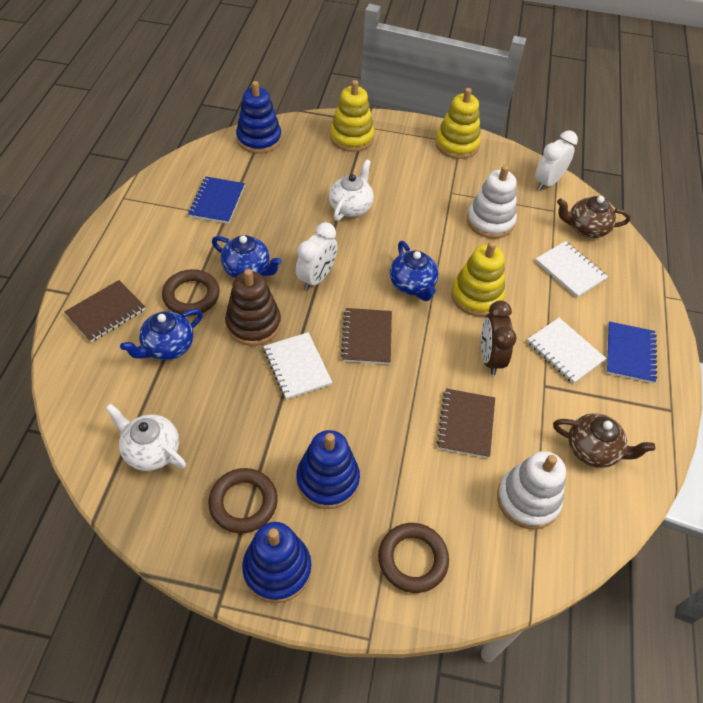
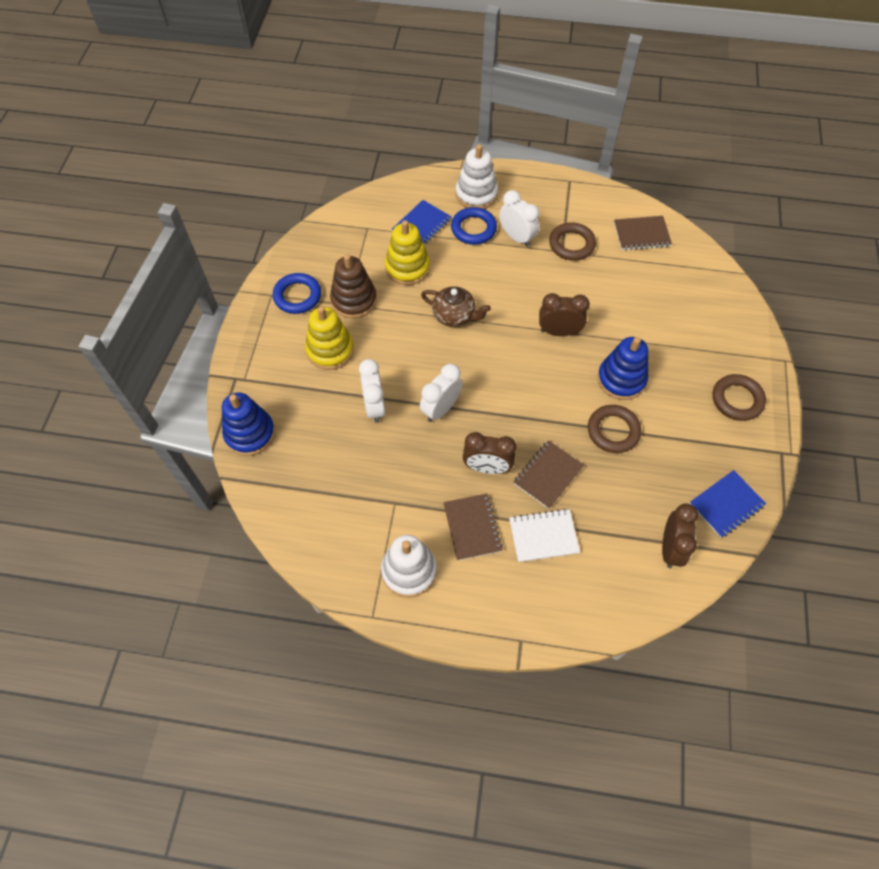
blue ring: 0 -> 2
blue stacking toy: 3 -> 2
blue teapot: 3 -> 0
brown clock: 1 -> 3
brown teapot: 2 -> 1
white clock: 2 -> 3
white notebook: 3 -> 1
white teapot: 2 -> 0
yellow stacking toy: 3 -> 2

